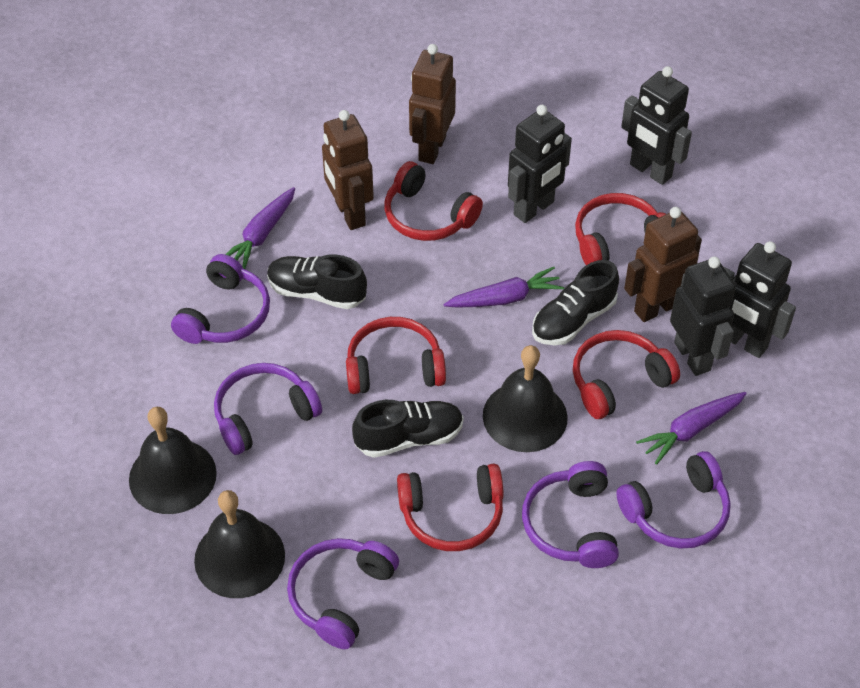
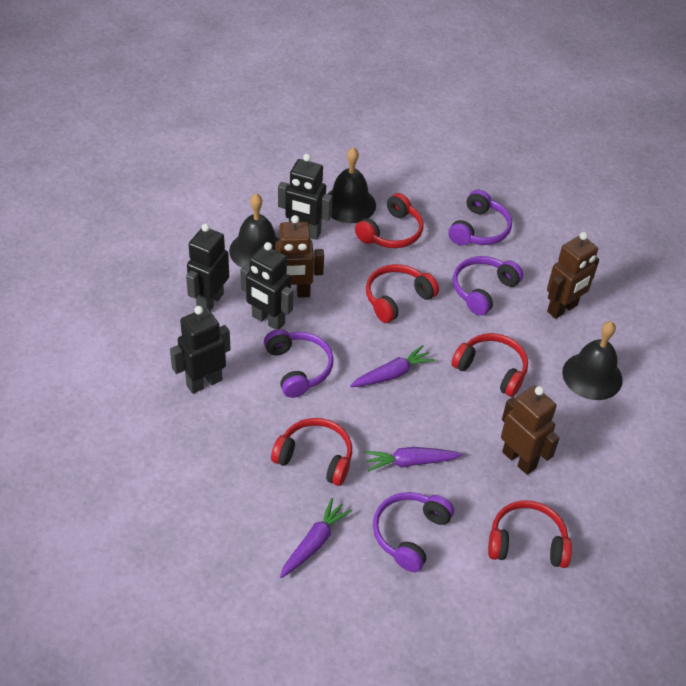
black shoe: 3 -> 0
purple headphones: 5 -> 4

